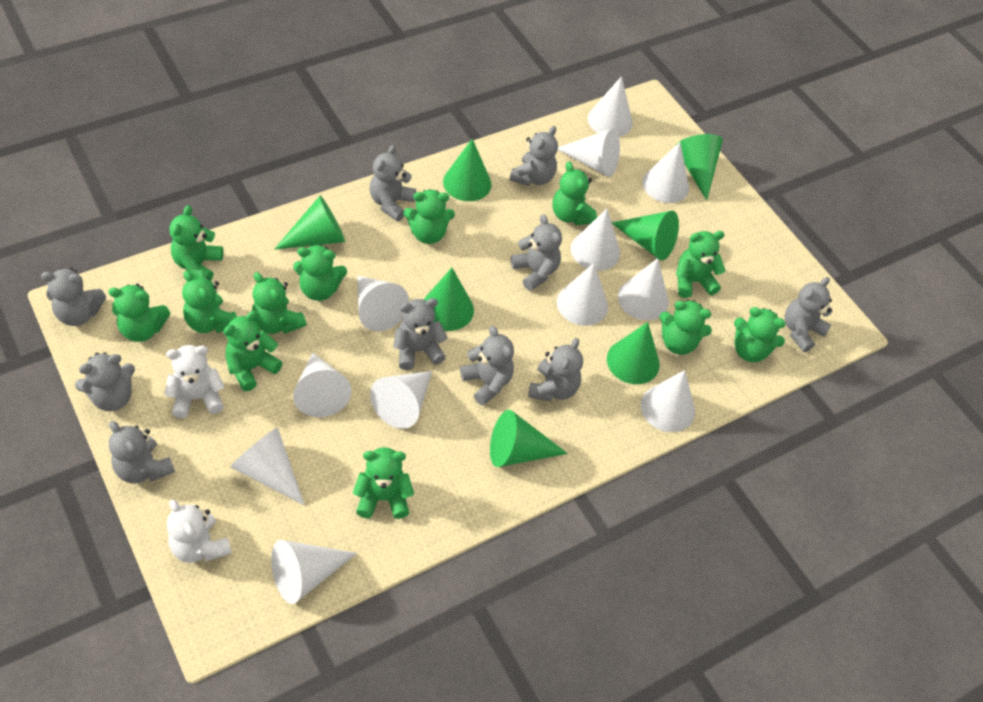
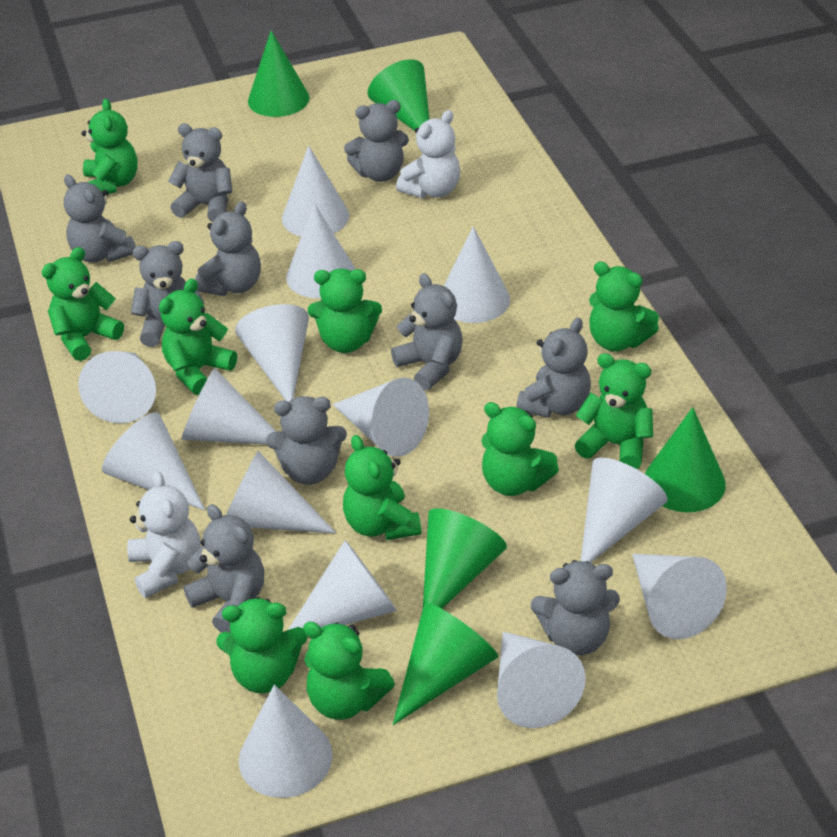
green cone: 7 -> 5
green teddy bear: 12 -> 10
white cone: 12 -> 14

